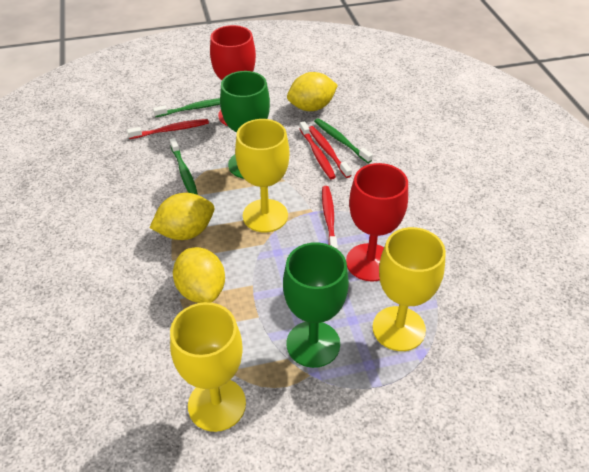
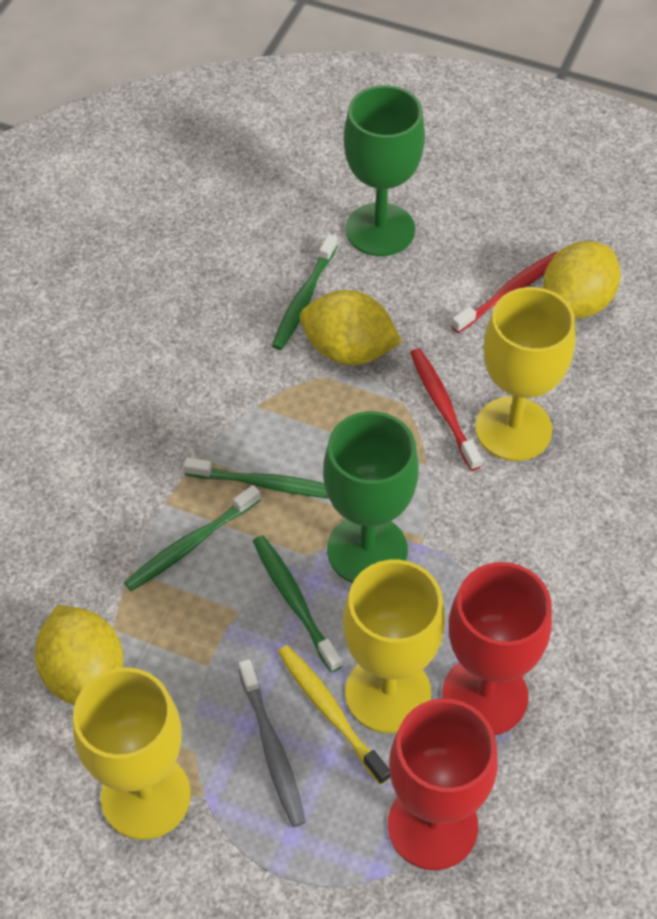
green toothbrush: 3 -> 4
grey toothbrush: 0 -> 1
red toothbrush: 4 -> 2
yellow toothbrush: 0 -> 1

